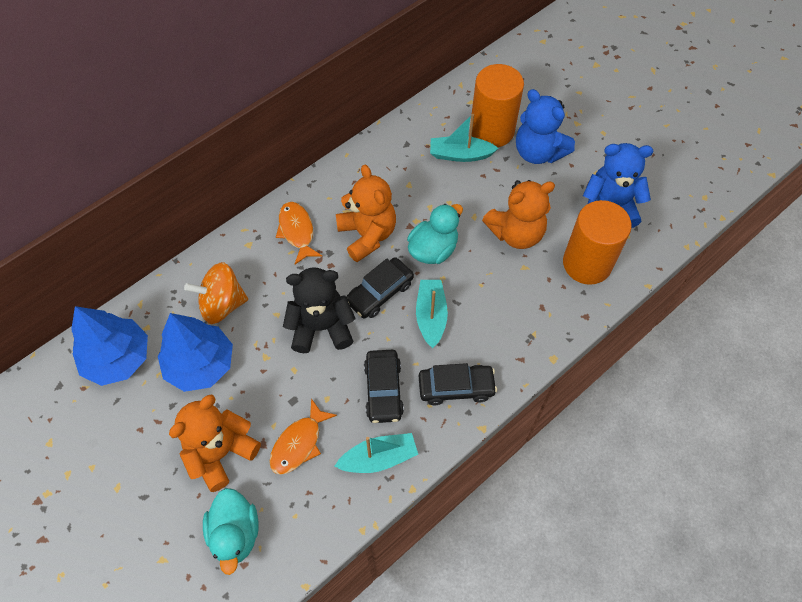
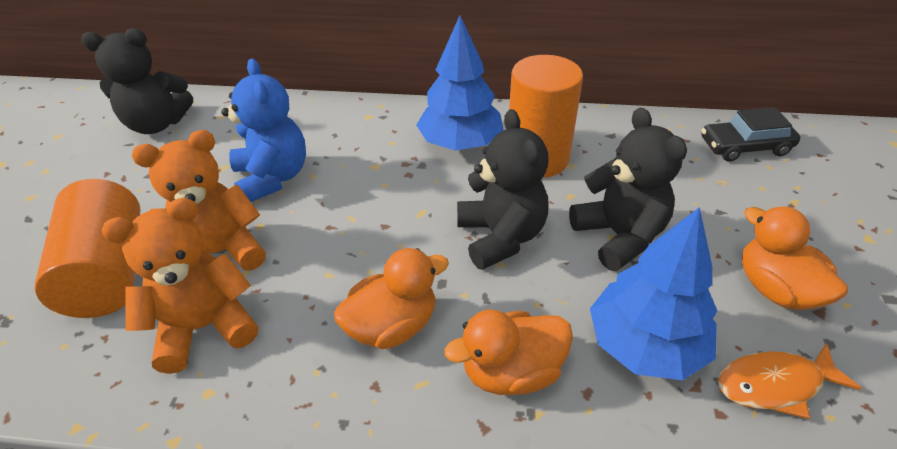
black car: 3 -> 1
black teddy bear: 1 -> 3
blue teddy bear: 2 -> 1
orange duck: 0 -> 3
orange fish: 2 -> 1
orange spinning top: 1 -> 0
orange teddy bear: 3 -> 2
turquoise boat: 3 -> 0
turquoise duck: 2 -> 0

